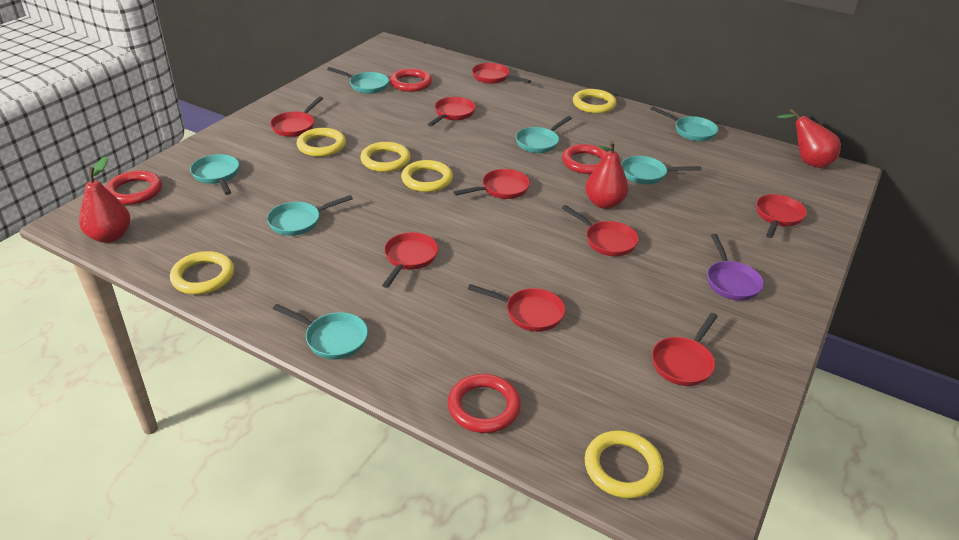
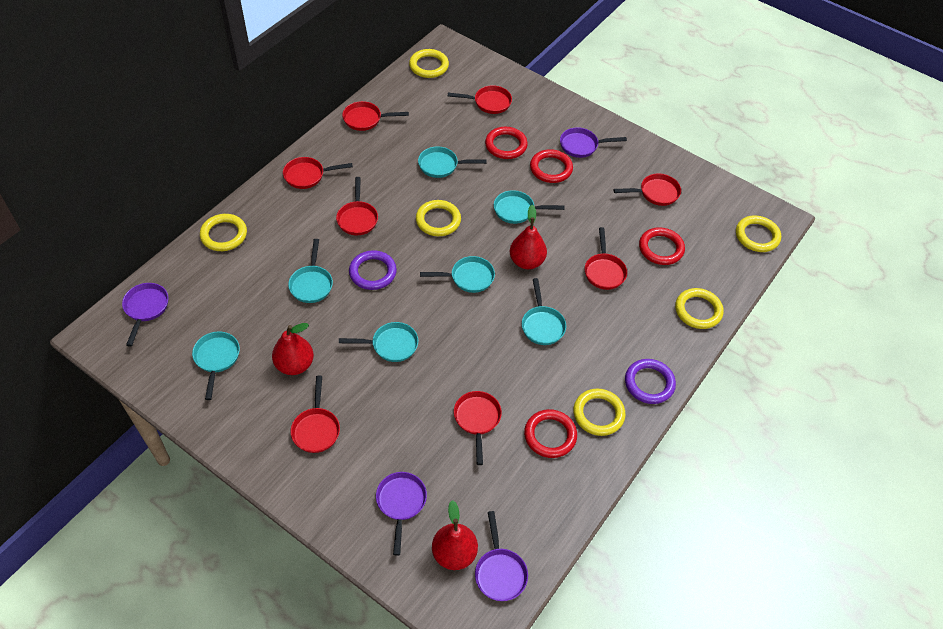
purple pan: 1 -> 4
purple ring: 0 -> 2
red pan: 9 -> 8

